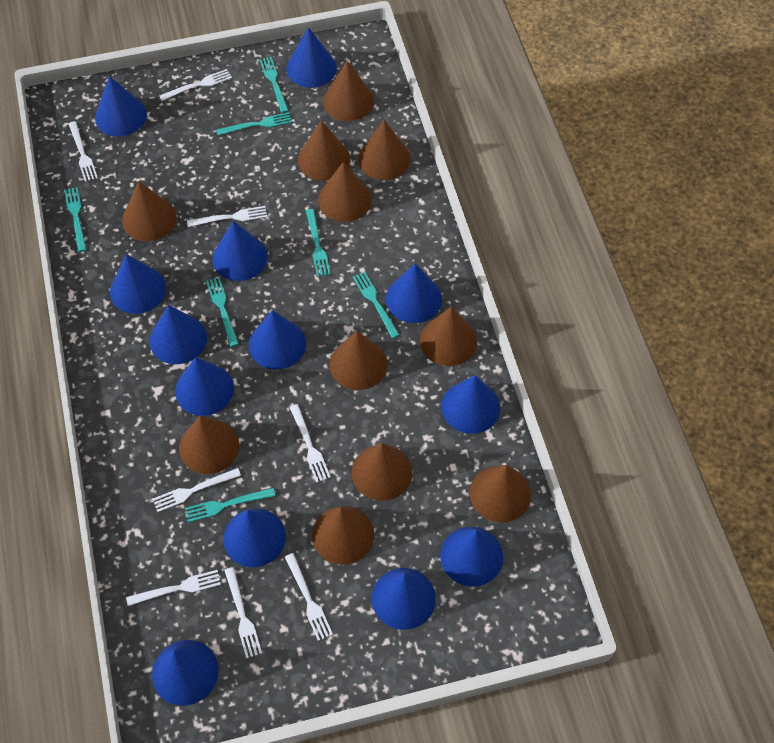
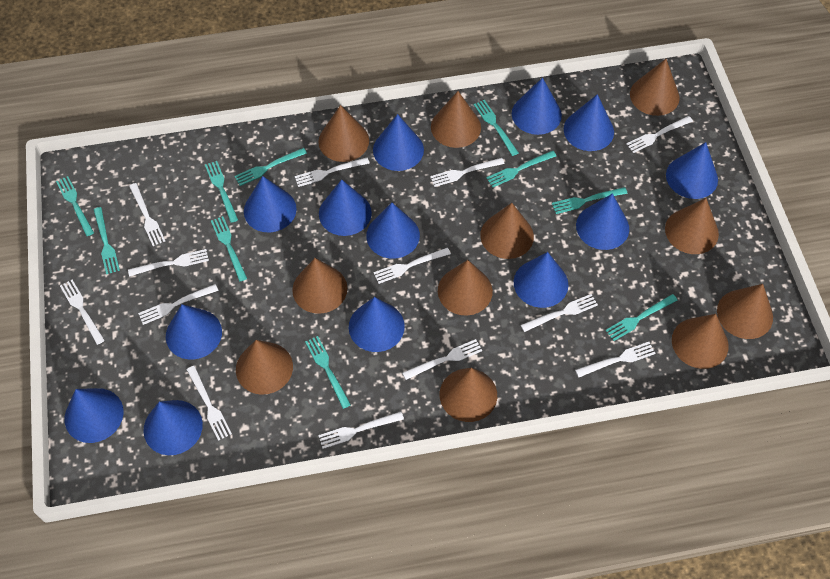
turquoise fork: 7 -> 10
white fork: 8 -> 13

